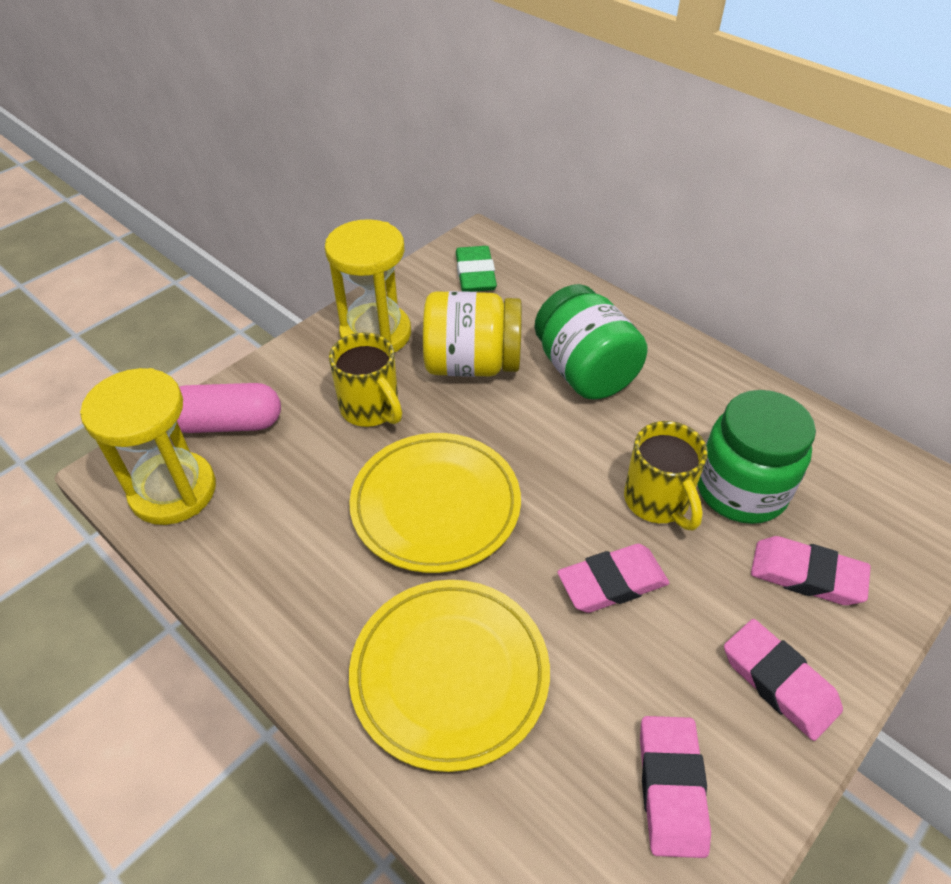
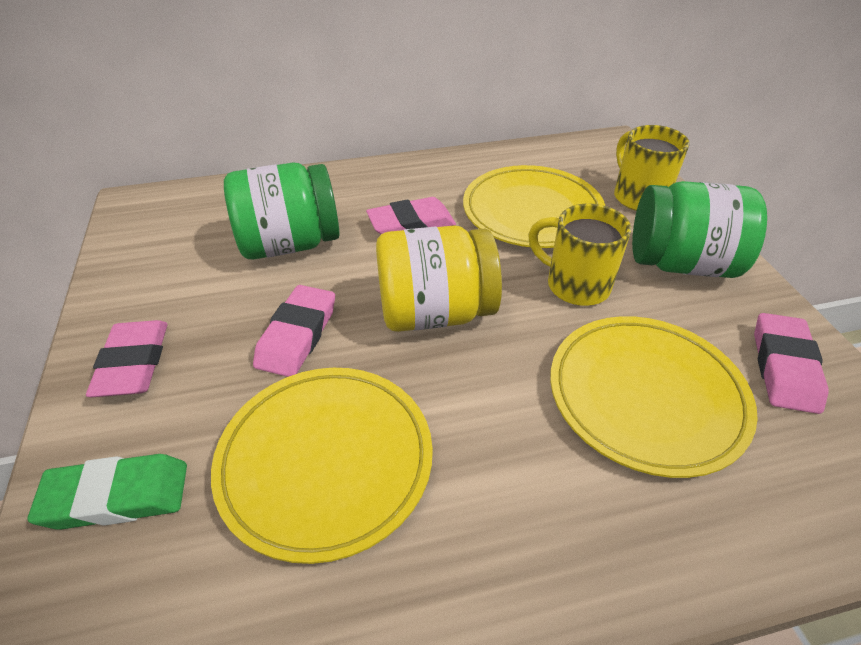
pink capsule: 1 -> 0
yellow hourglass: 2 -> 0
yellow plate: 2 -> 3

